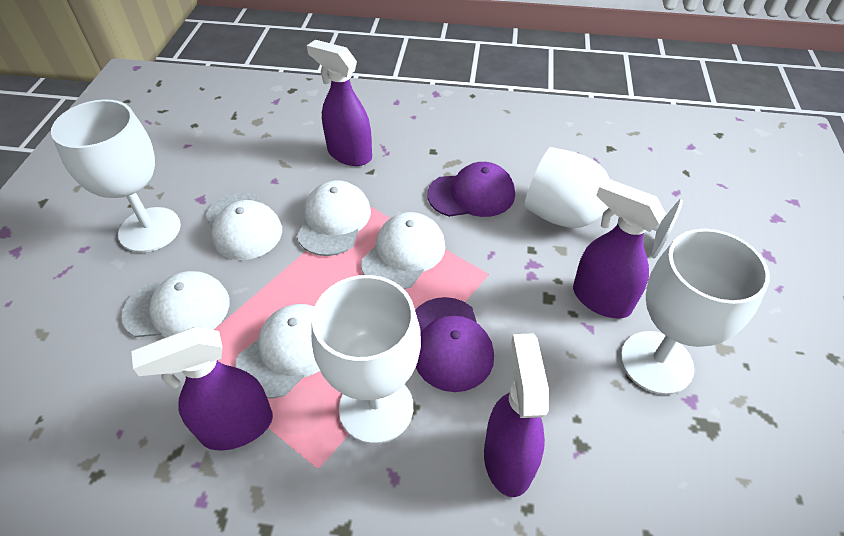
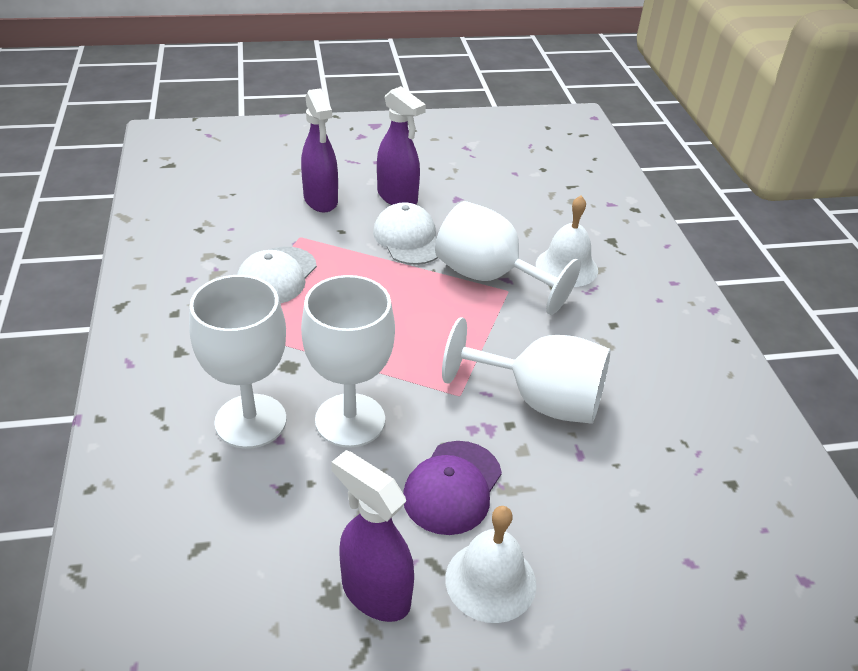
purple cap: 2 -> 1
purple spray bottle: 4 -> 3
white bell: 0 -> 2
white cap: 5 -> 2

